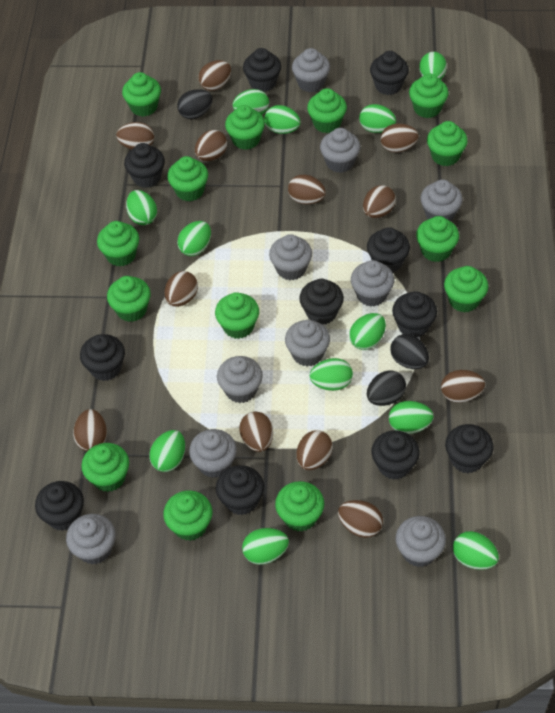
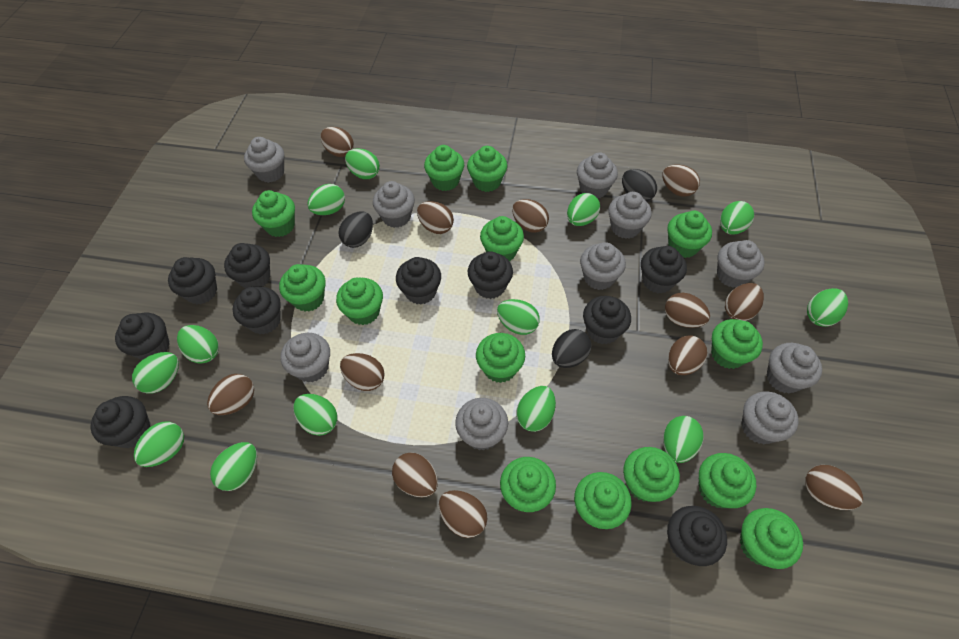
black cupcake: 11 -> 10
green egg: 12 -> 13

